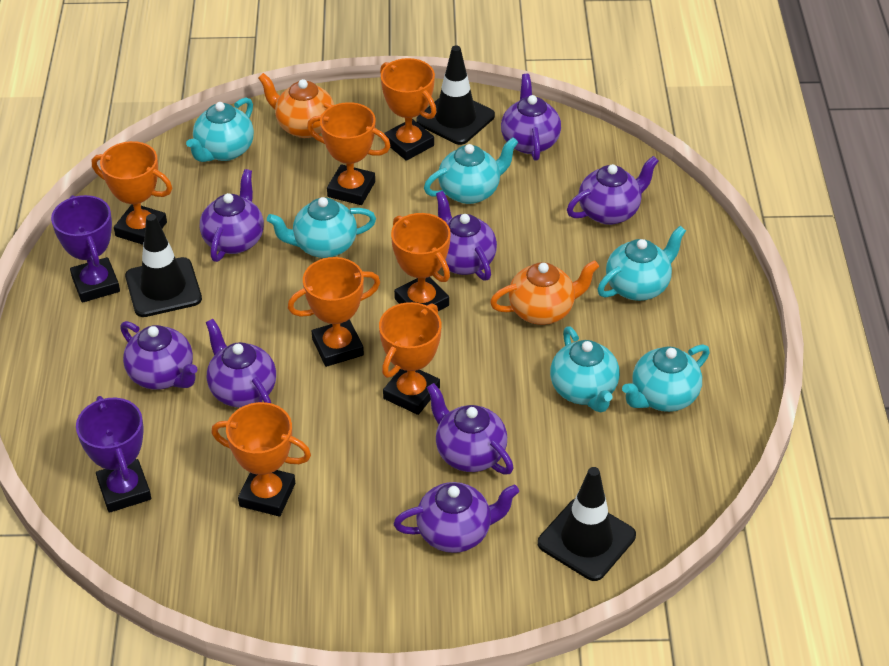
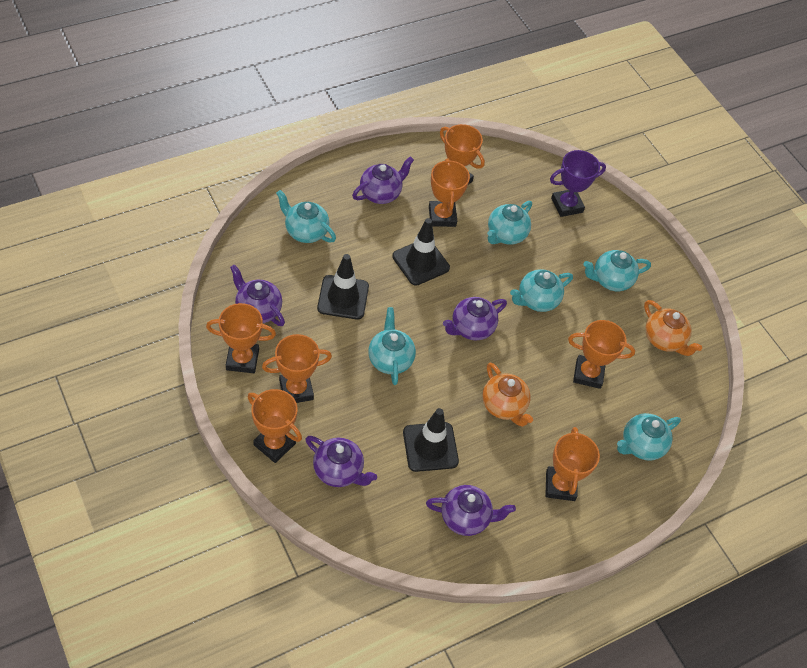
purple teapot: 8 -> 5
purple trophy: 2 -> 1

